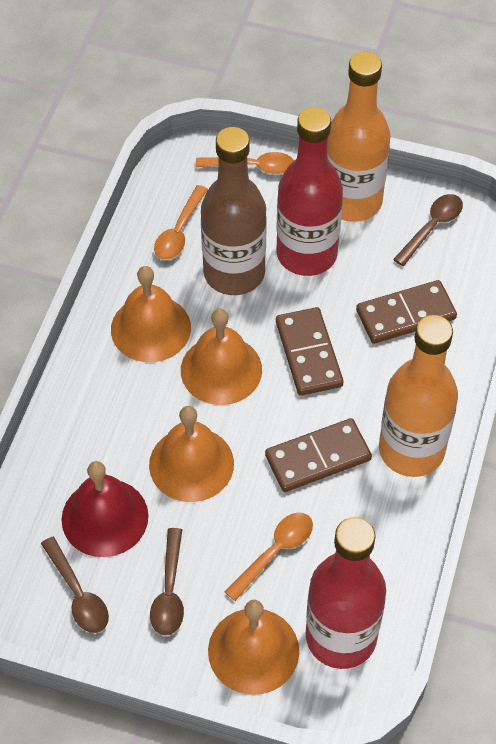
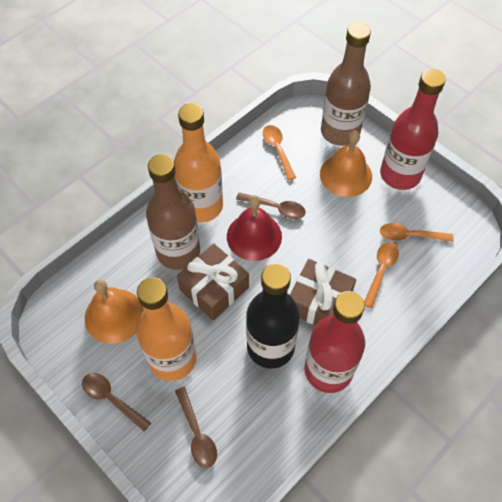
black bottle: 0 -> 1
brown bottle: 1 -> 2
brown domino: 3 -> 0
brown gift: 0 -> 2
orange bell: 4 -> 2

